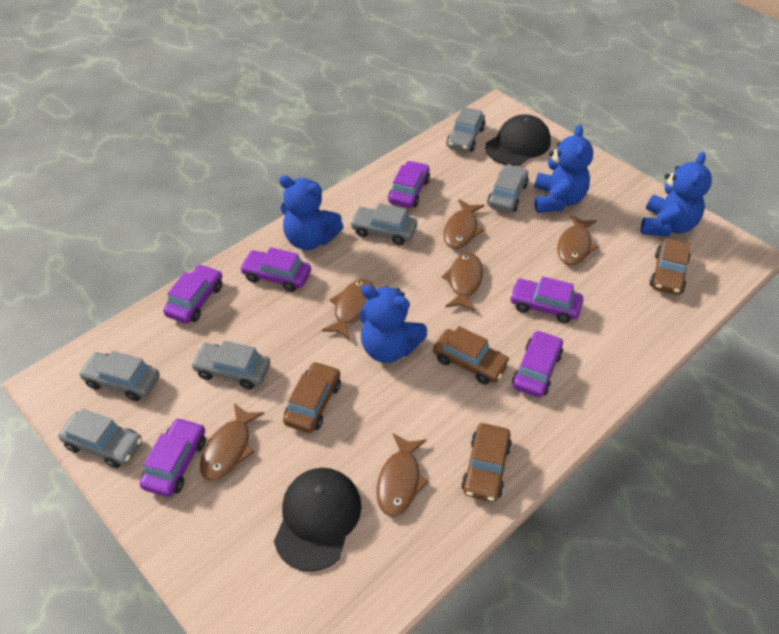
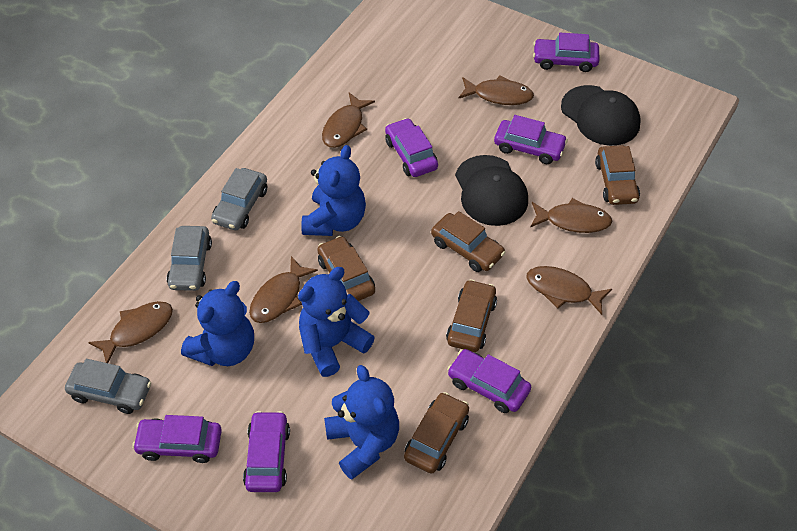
brown car: 4 -> 5
grey car: 6 -> 3

